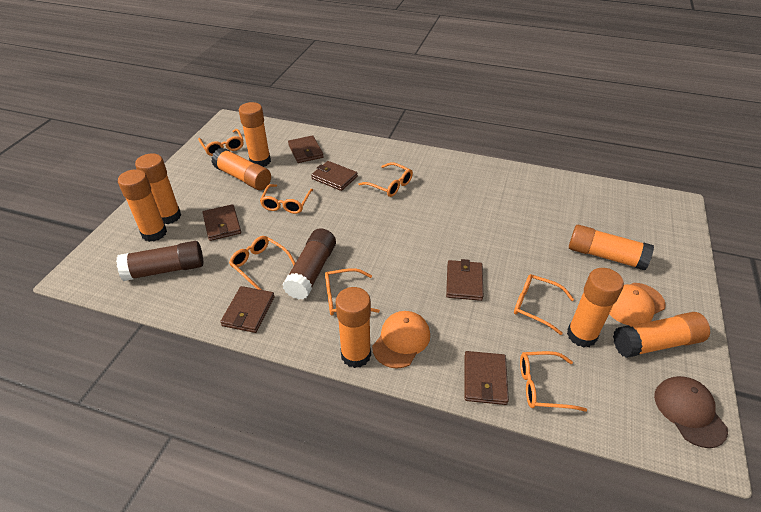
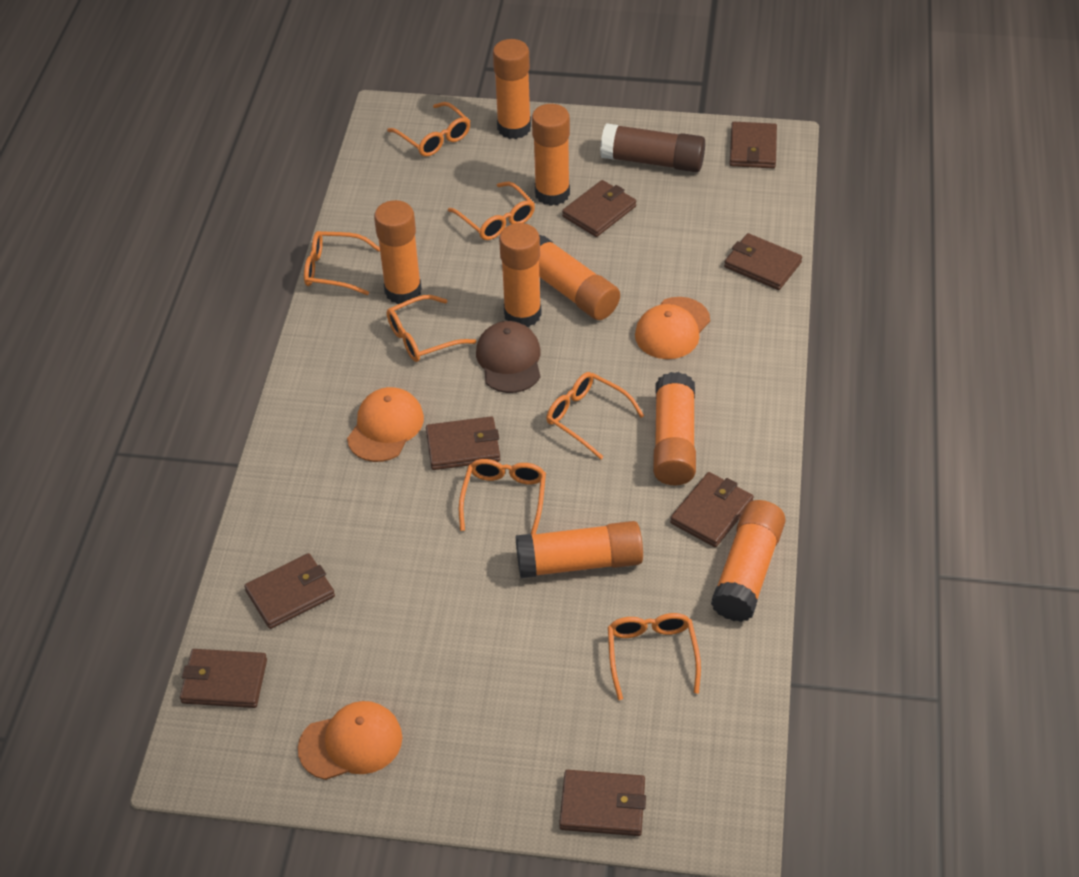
brown glue stick: 2 -> 1
brown wallet: 6 -> 8
orange cap: 2 -> 3

